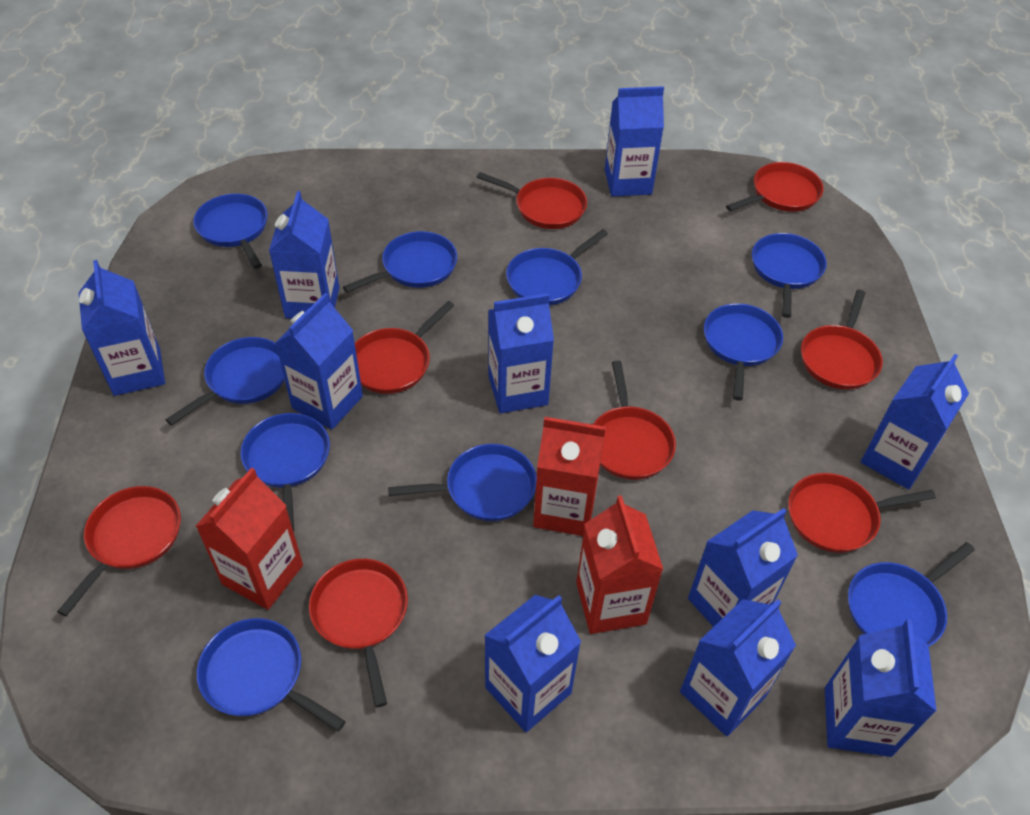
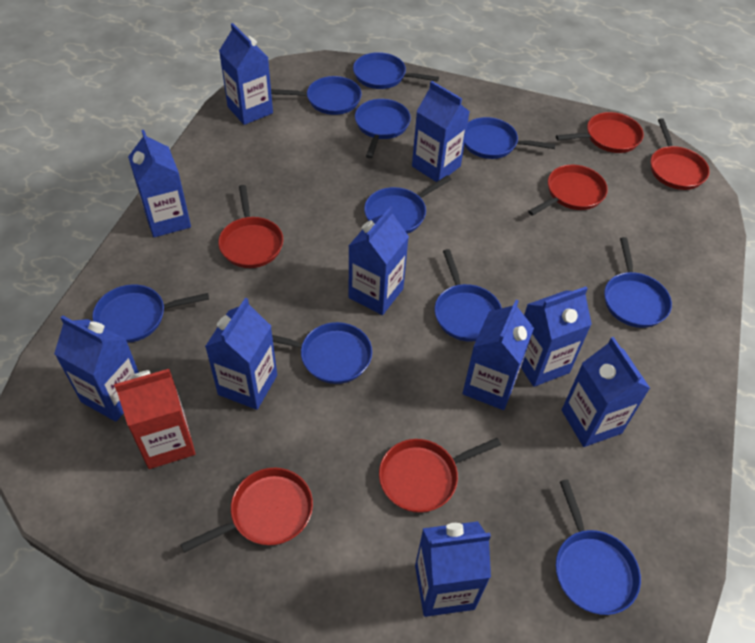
red carton: 3 -> 1
red pan: 8 -> 6

